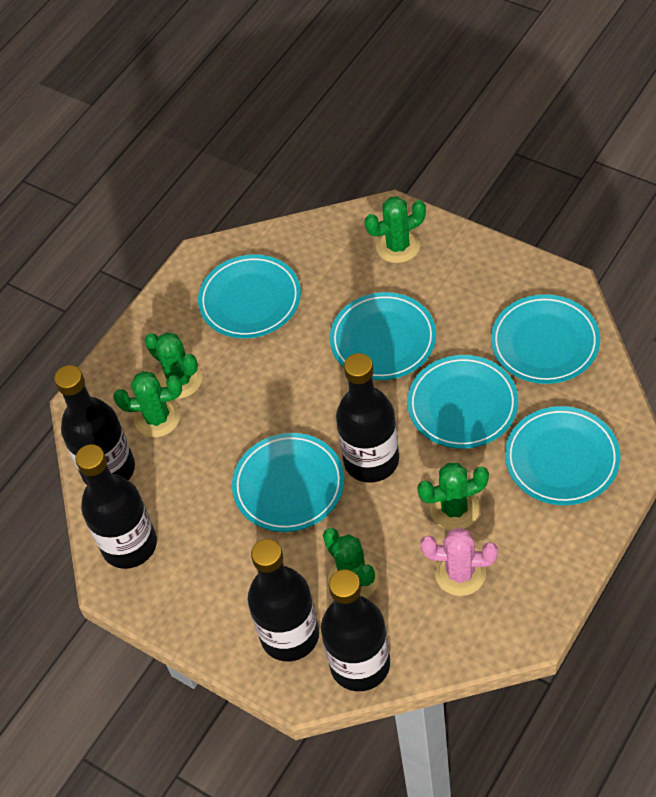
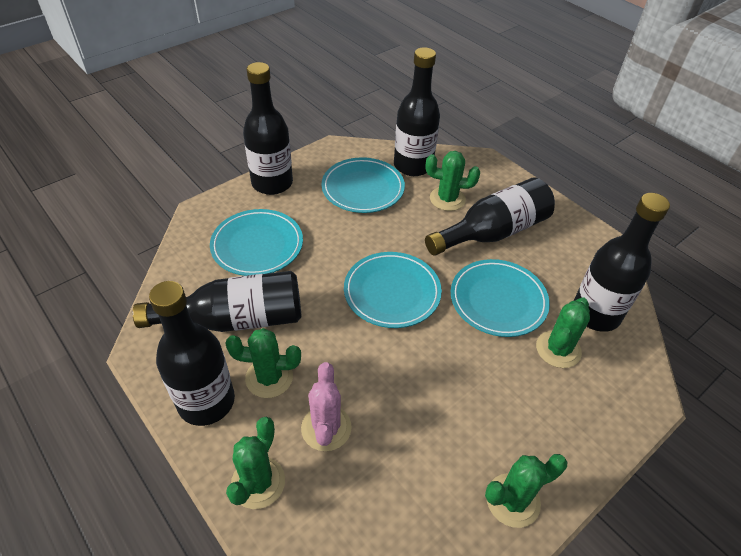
black bottle: 5 -> 6
turquoise plate: 6 -> 4

